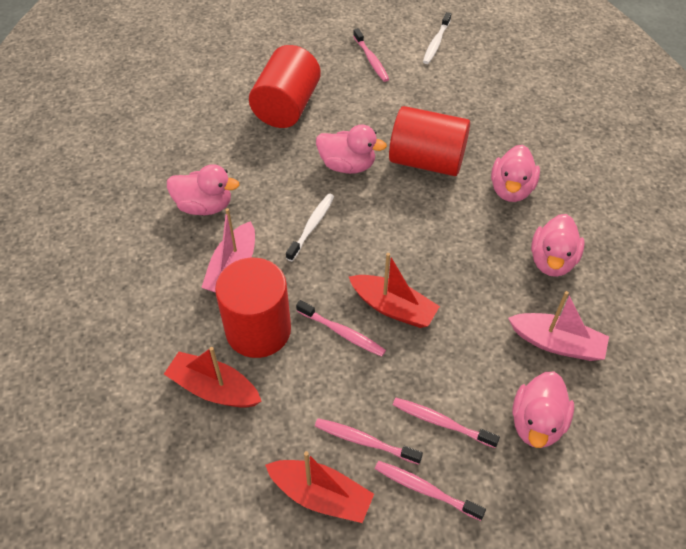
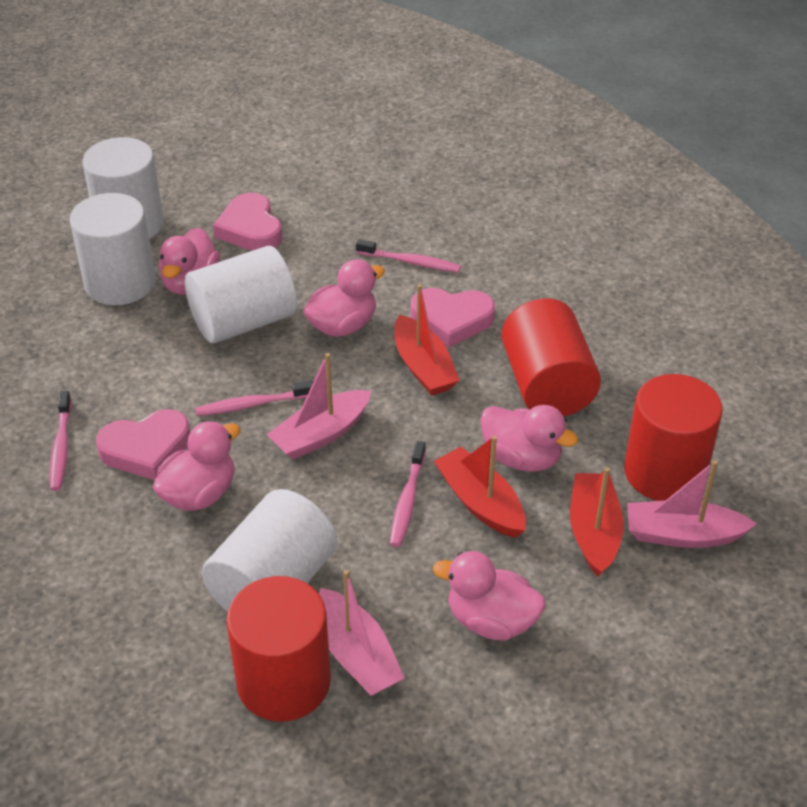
pink boat: 2 -> 3
pink heart: 0 -> 3
pink toothbrush: 5 -> 4
white cylinder: 0 -> 4
white toothbrush: 2 -> 0

